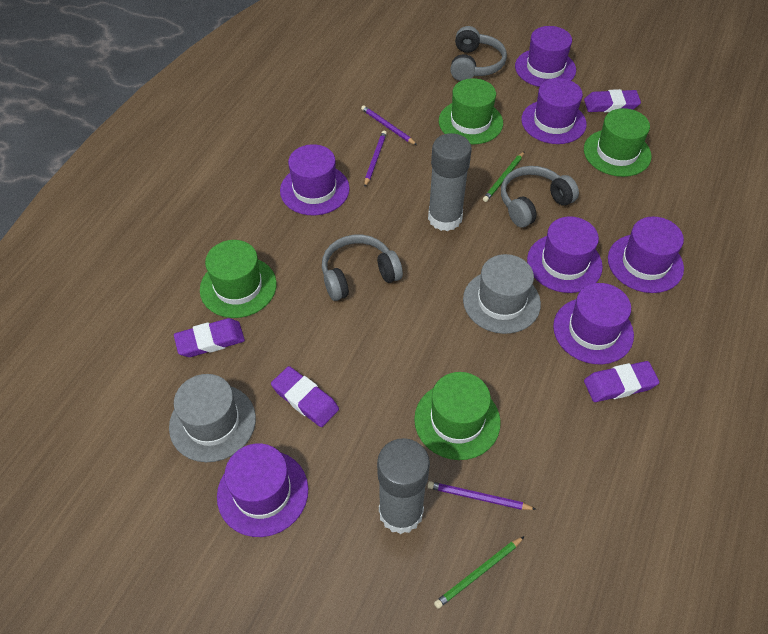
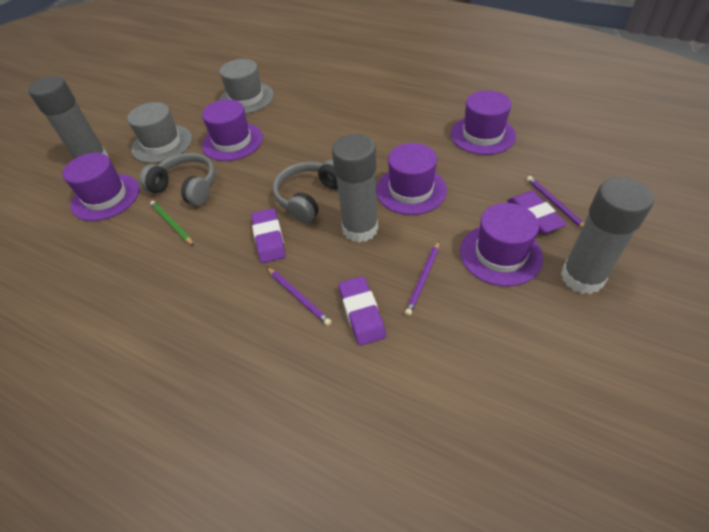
green hat: 4 -> 0
green pencil: 2 -> 1
grey glue stick: 2 -> 3
grey headphones: 3 -> 2
purple eraser: 4 -> 3
purple hat: 7 -> 5

